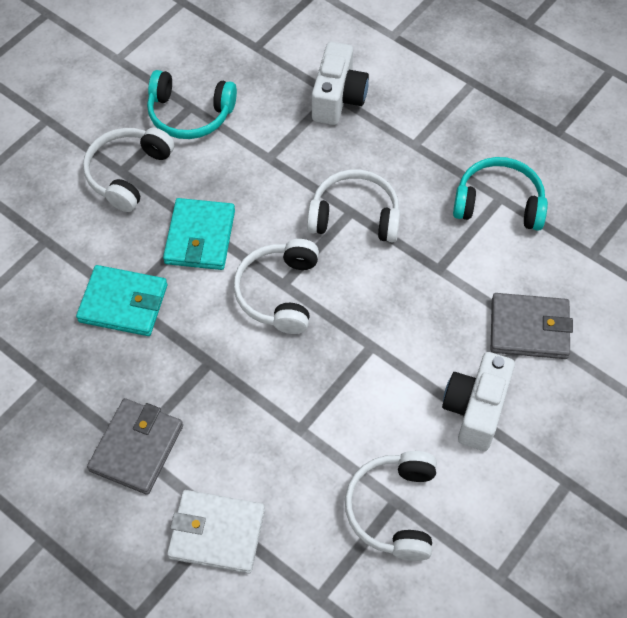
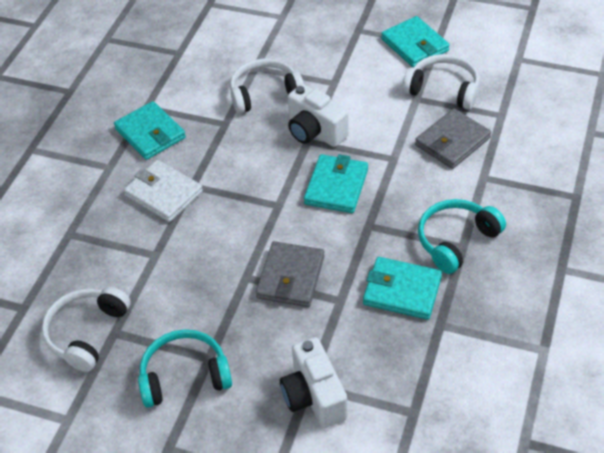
turquoise wallet: 2 -> 4
white headphones: 4 -> 3

